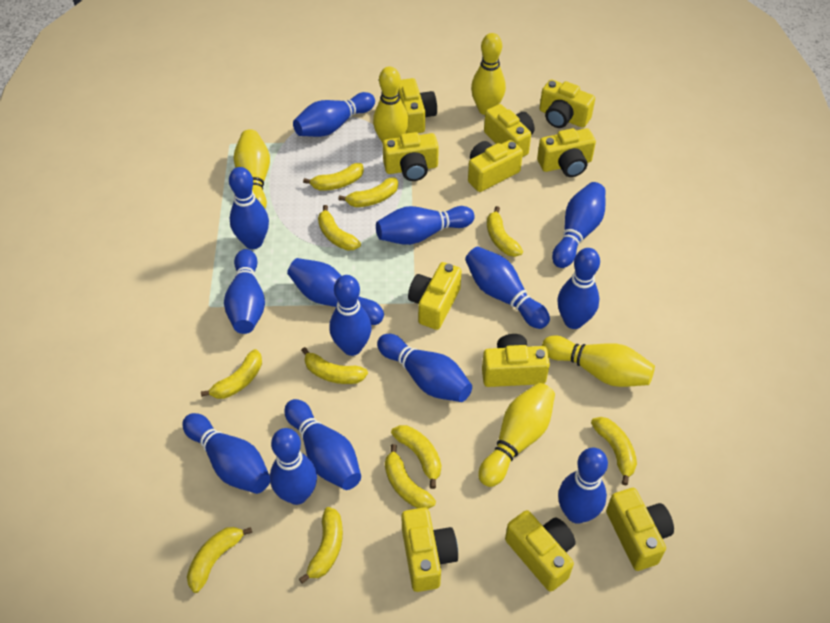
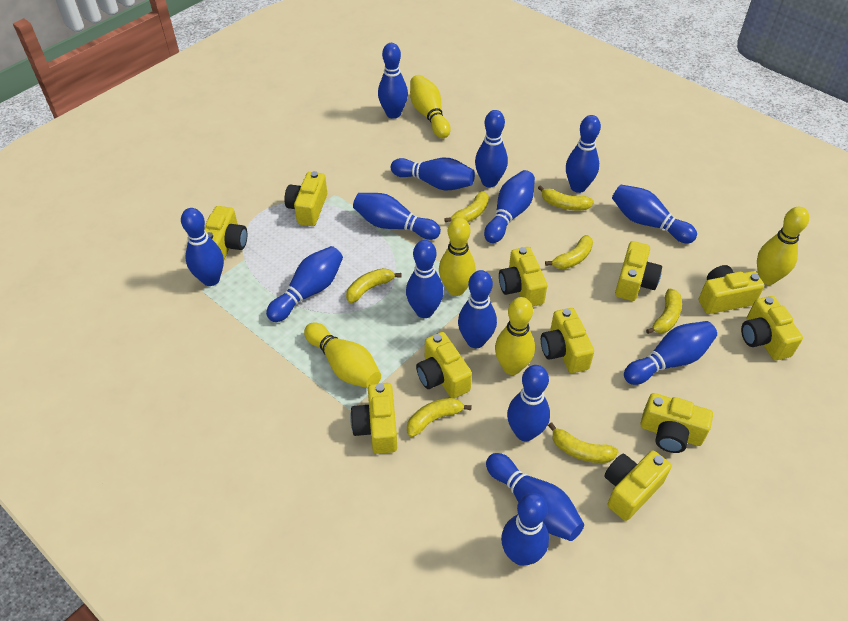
blue bowling pin: 14 -> 15
yellow banana: 11 -> 7

